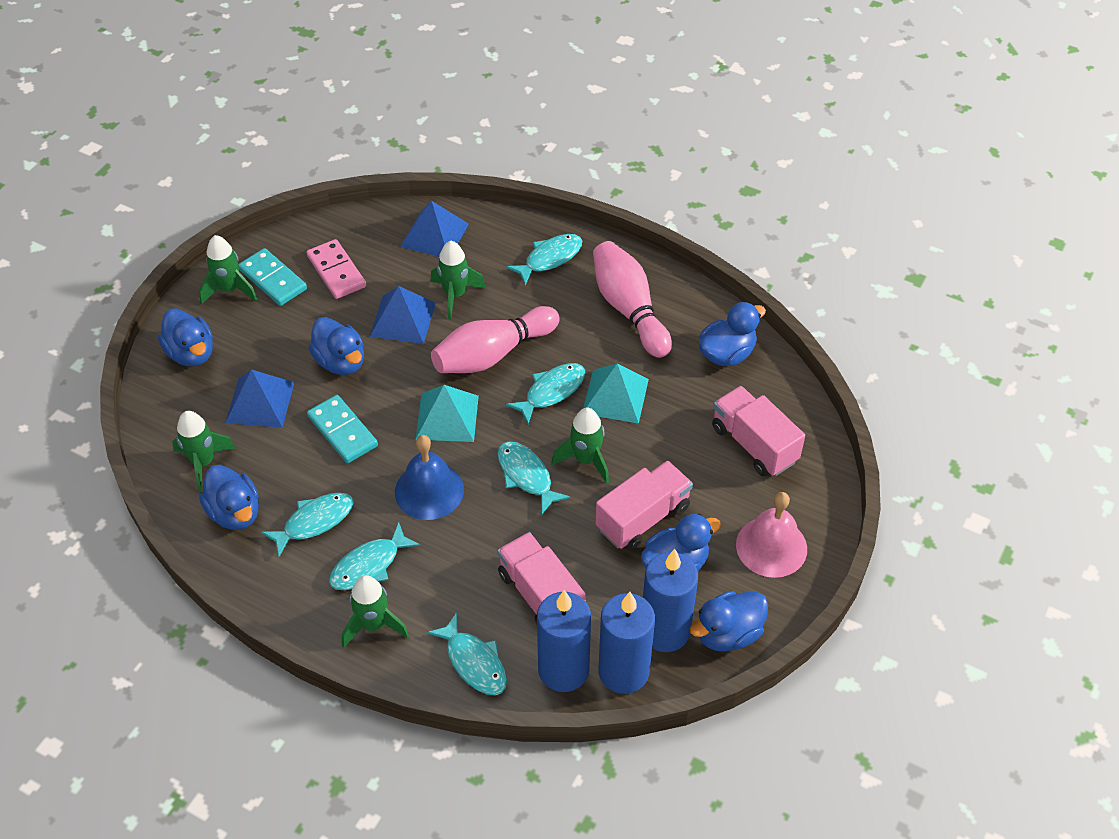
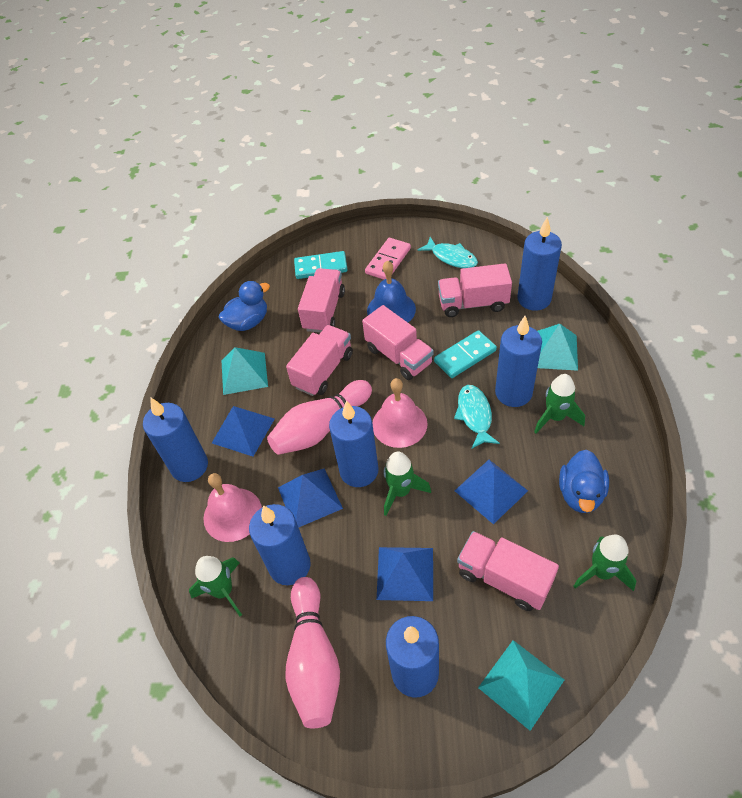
blue candle: 3 -> 6
blue duck: 6 -> 2
blue pyramid: 3 -> 4
green rocket: 5 -> 4
pink bell: 1 -> 2
pink truck: 3 -> 5
turquoise fish: 6 -> 2
turquoise pyramid: 2 -> 3

